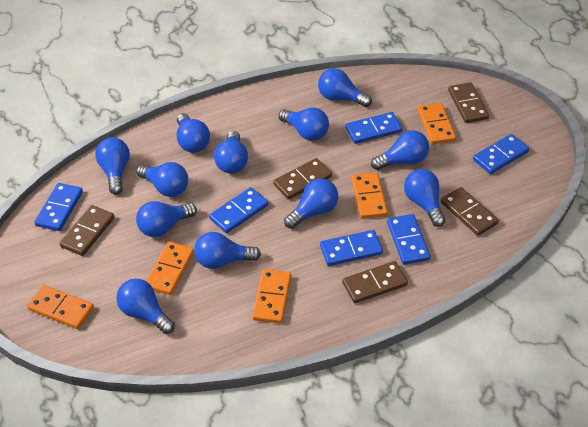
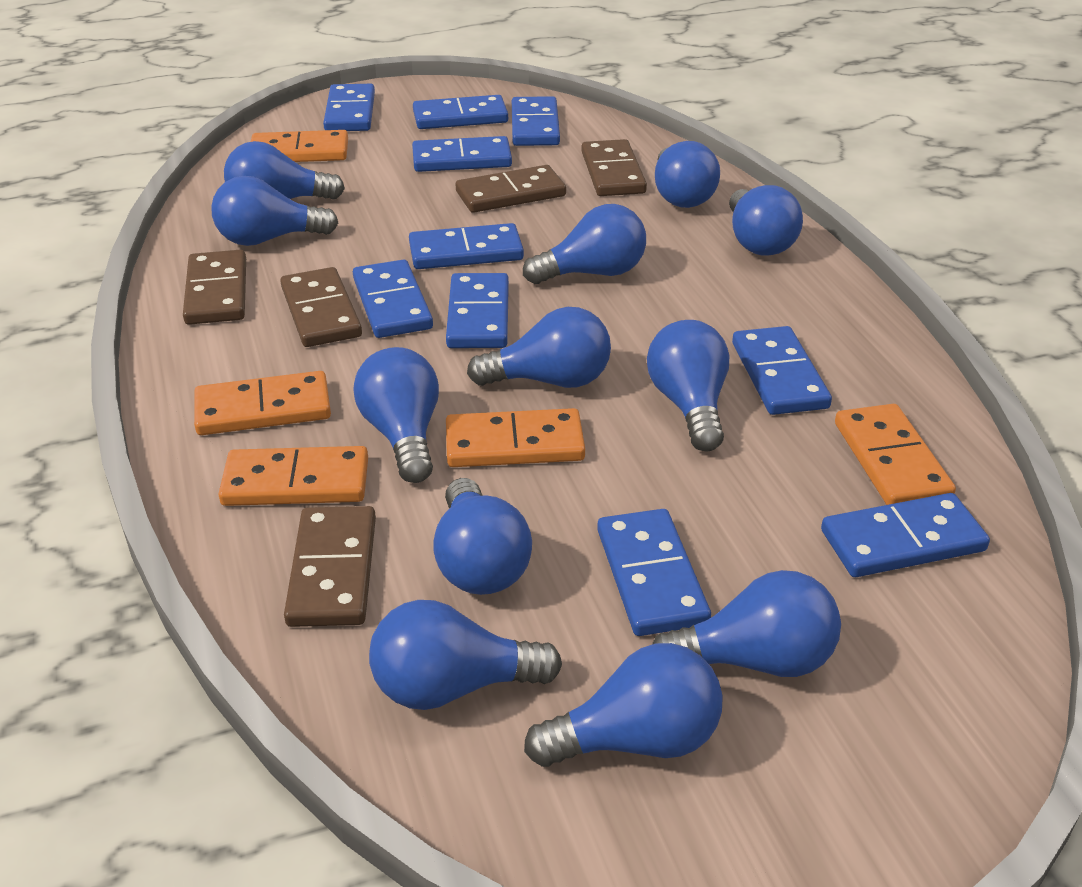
blue domino: 6 -> 10

